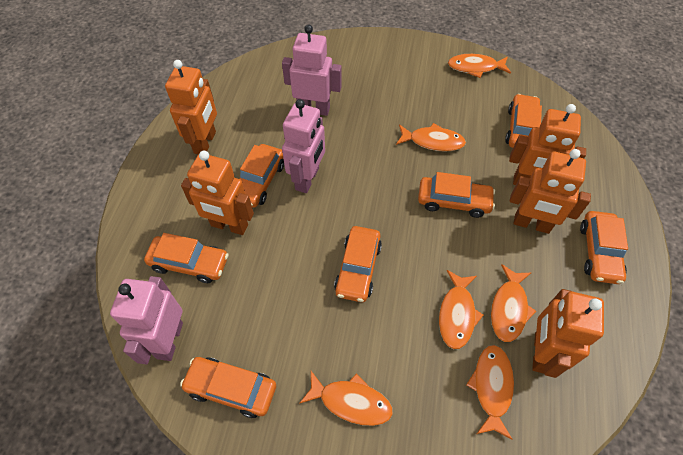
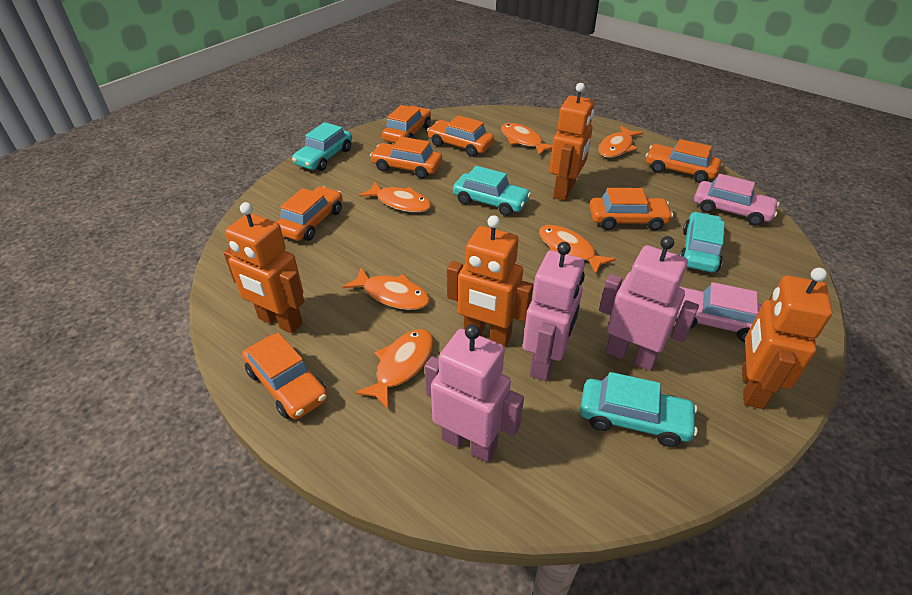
orange robot: 5 -> 4
pink car: 0 -> 2
turquoise car: 0 -> 4

